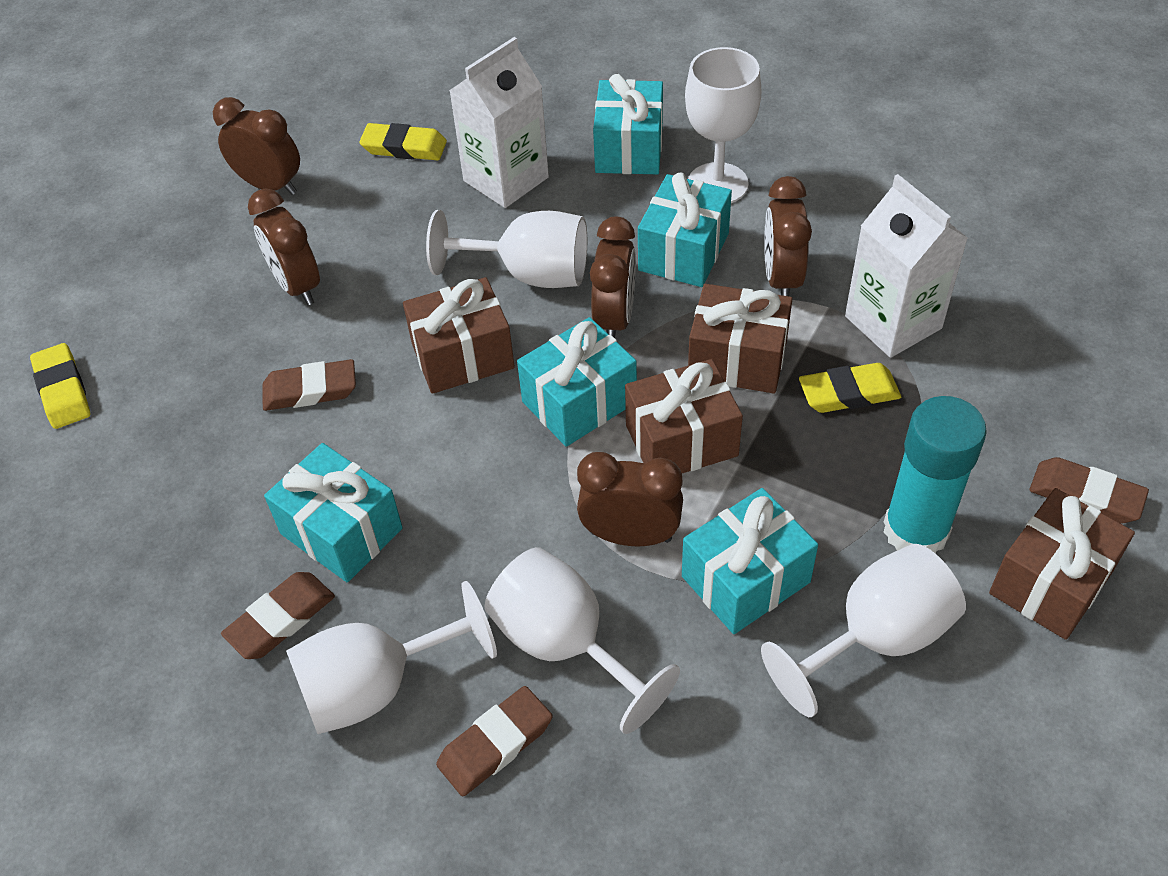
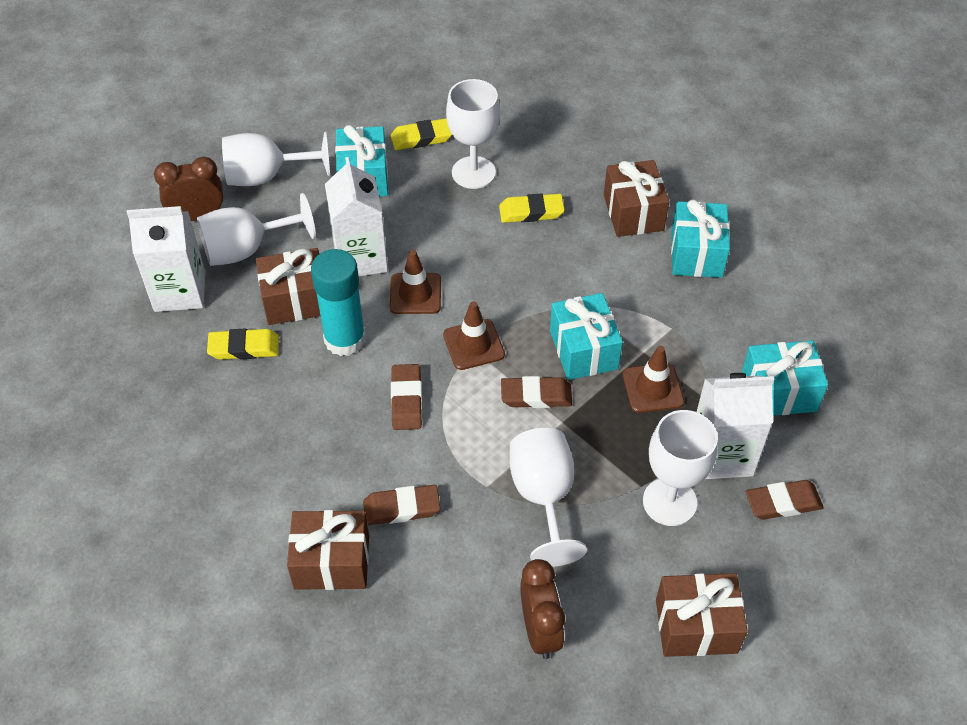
brown clock: 5 -> 2
brown traffic cone: 0 -> 3
turquoise gift: 5 -> 4
white carton: 2 -> 3

